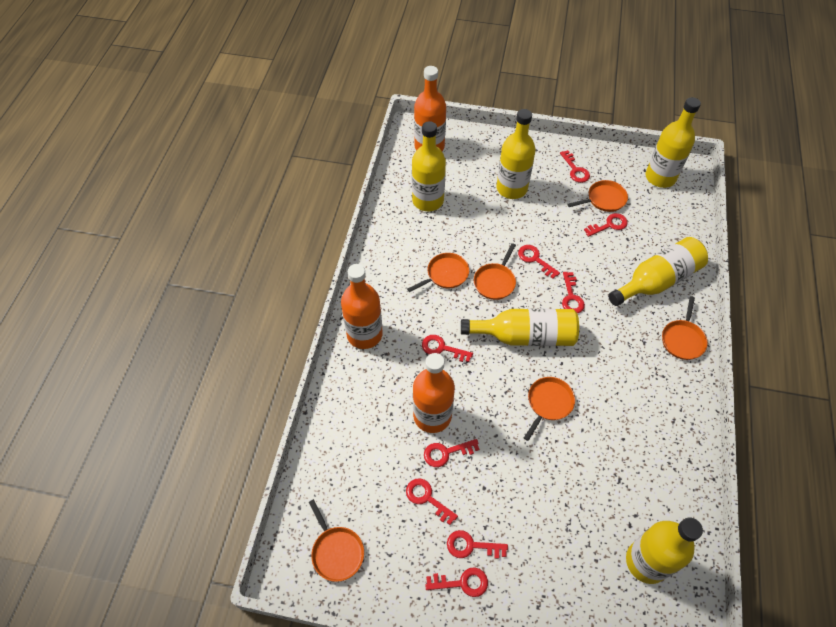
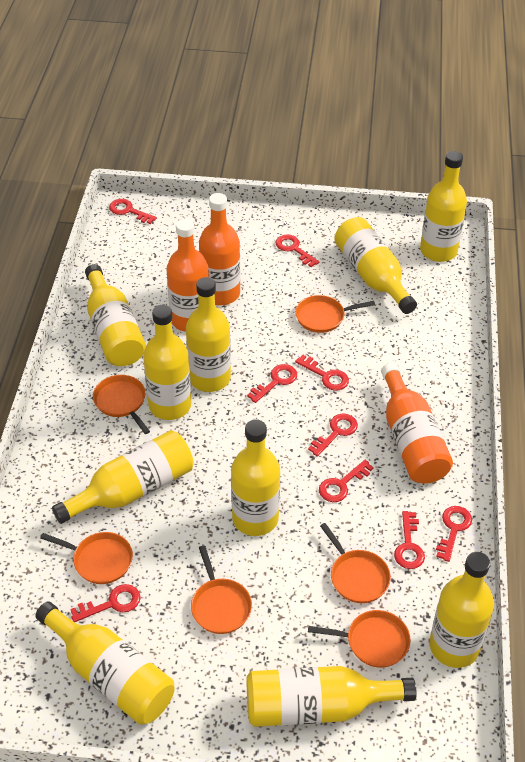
yellow bottle: 6 -> 10

